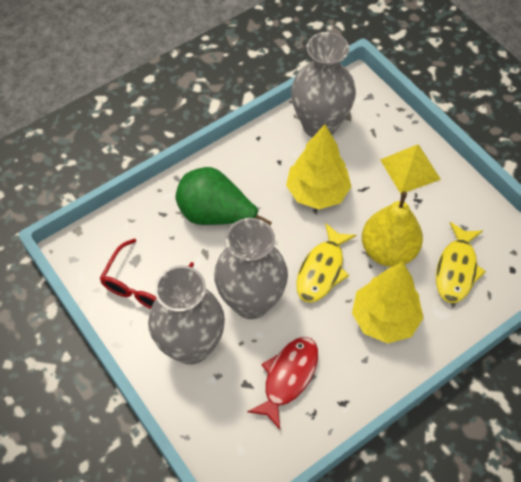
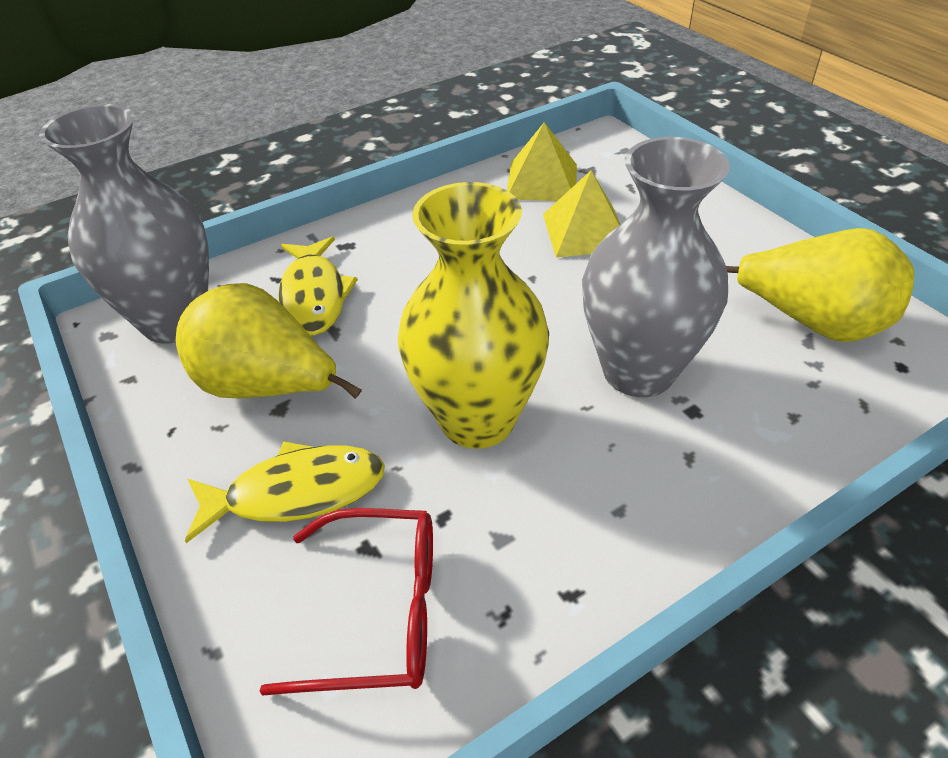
green pear: 1 -> 0
grey vase: 3 -> 2
red fish: 1 -> 0
yellow pear: 1 -> 2
yellow pyramid: 1 -> 2
yellow tree: 2 -> 0
yellow vase: 0 -> 1

